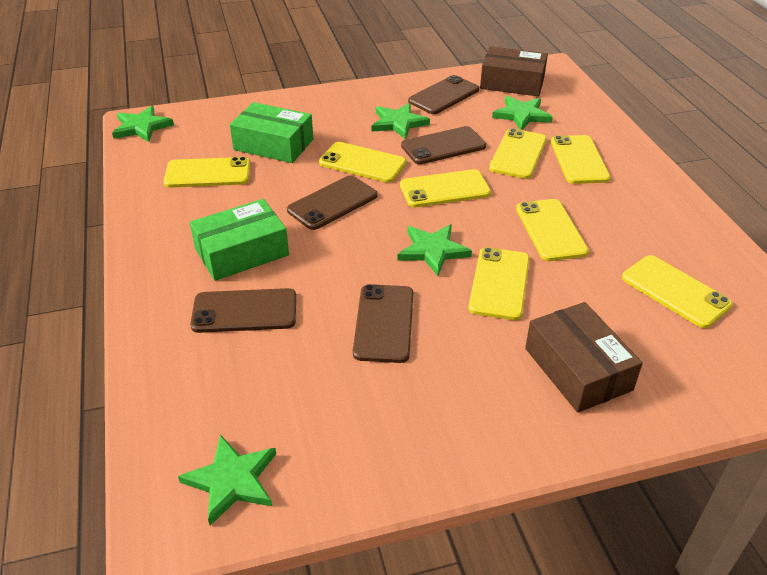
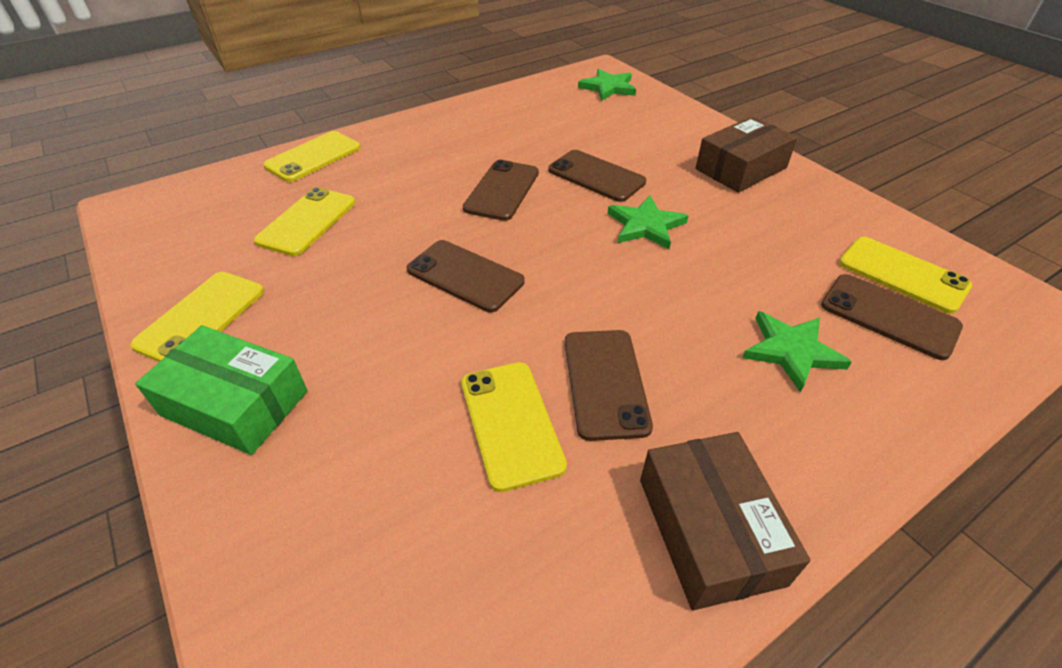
green box: 2 -> 1
green star: 5 -> 3
yellow phone: 8 -> 5

